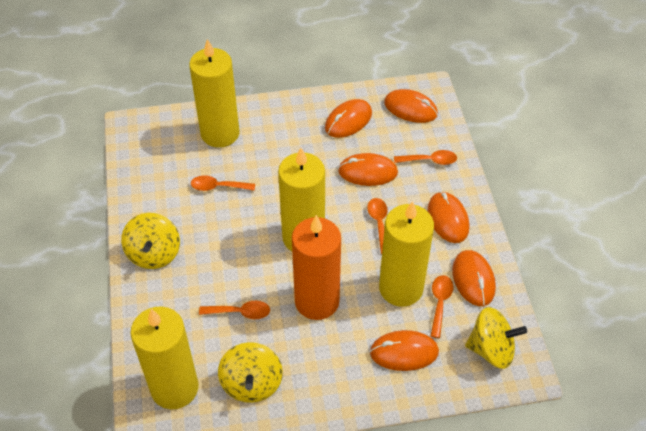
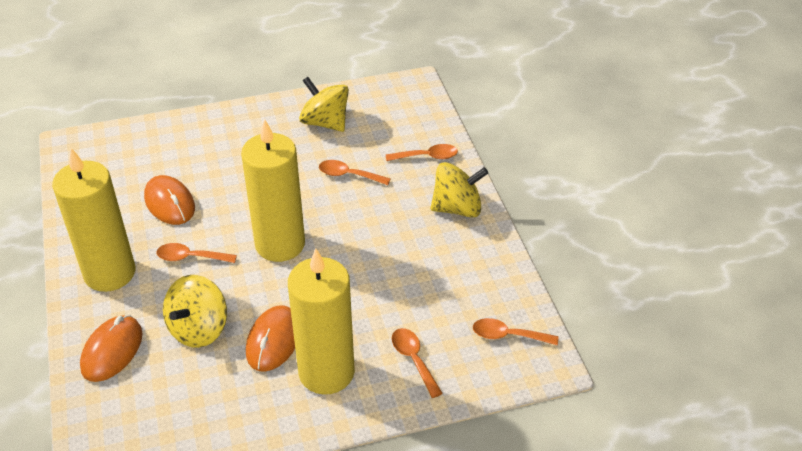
orange candle: 1 -> 0
orange mouse: 6 -> 3
yellow candle: 4 -> 3

